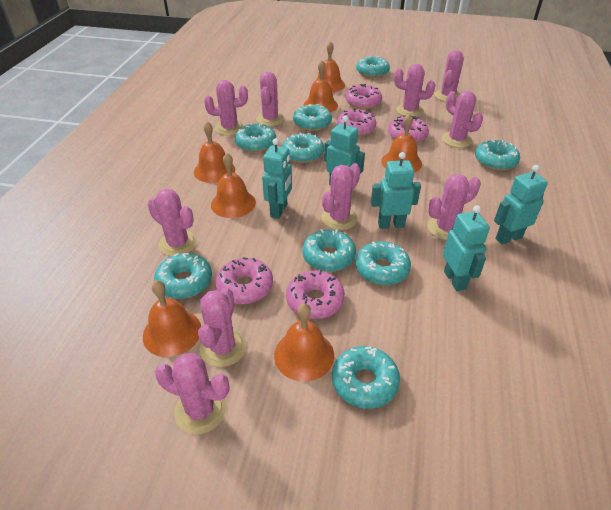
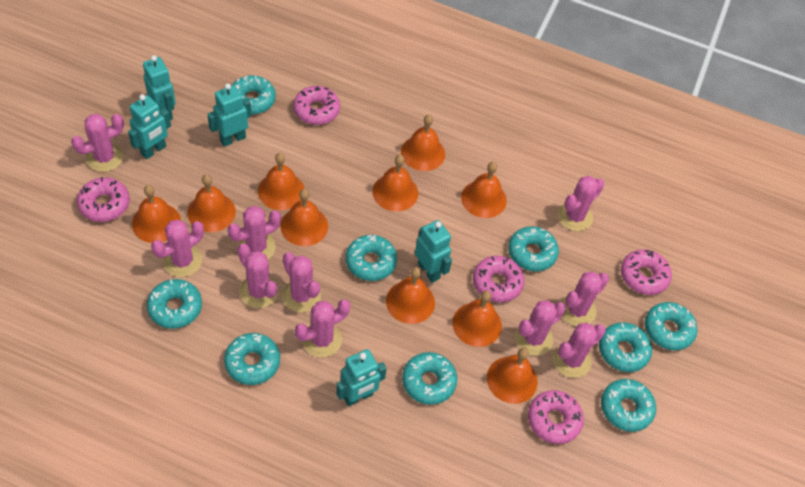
orange bell: 7 -> 10

